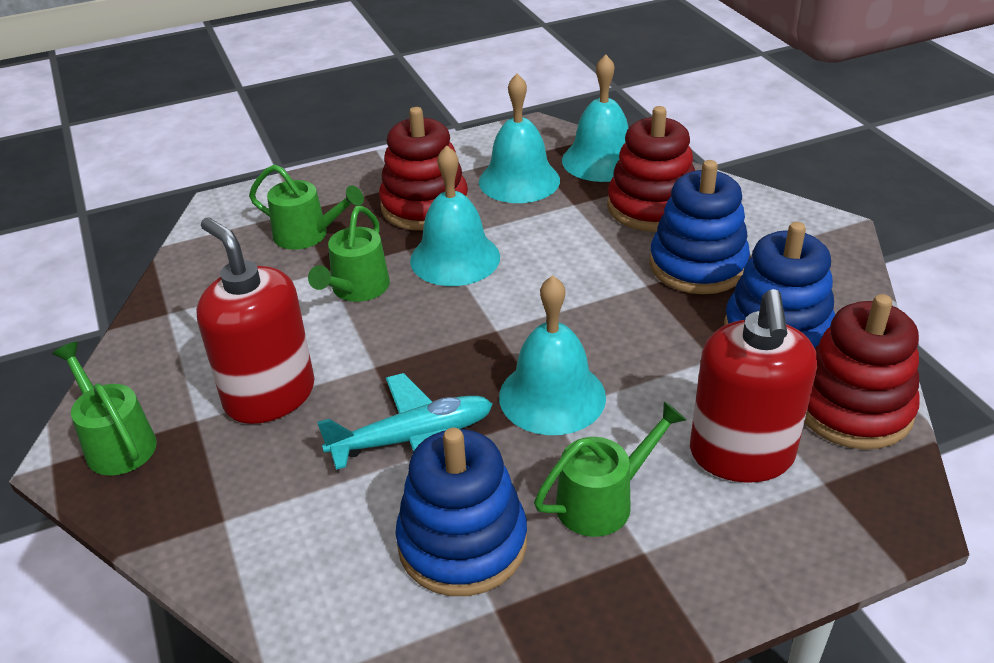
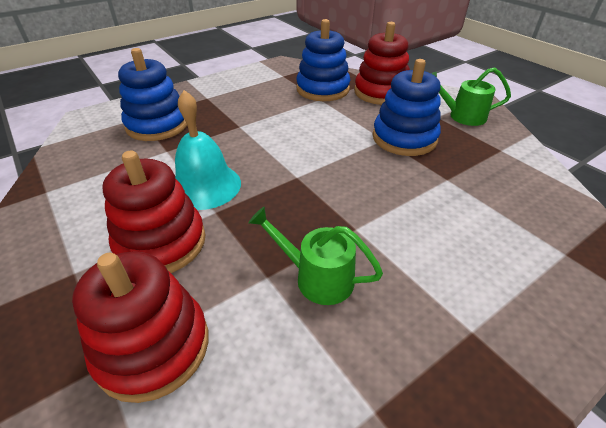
green watering can: 4 -> 2
red soap dispenser: 2 -> 0
turquoise bell: 4 -> 1
turquoise plane: 1 -> 0

